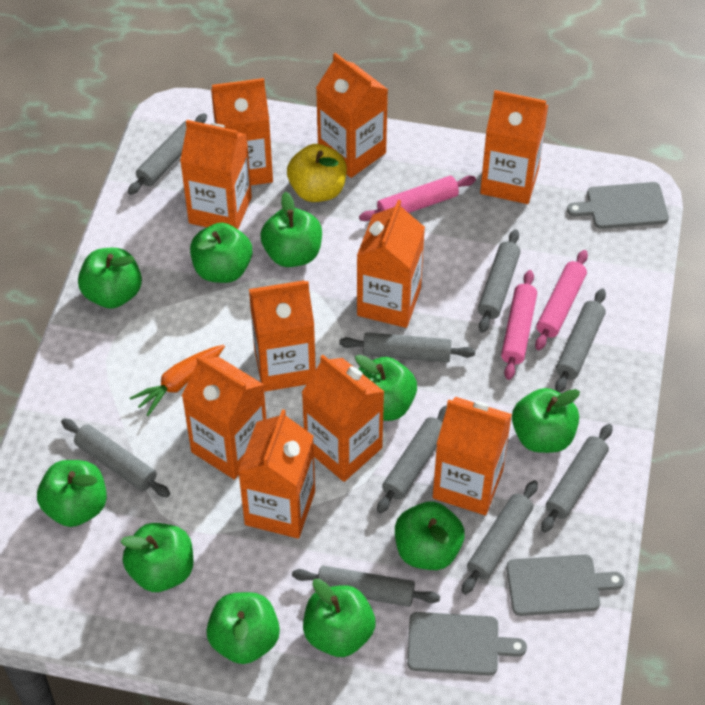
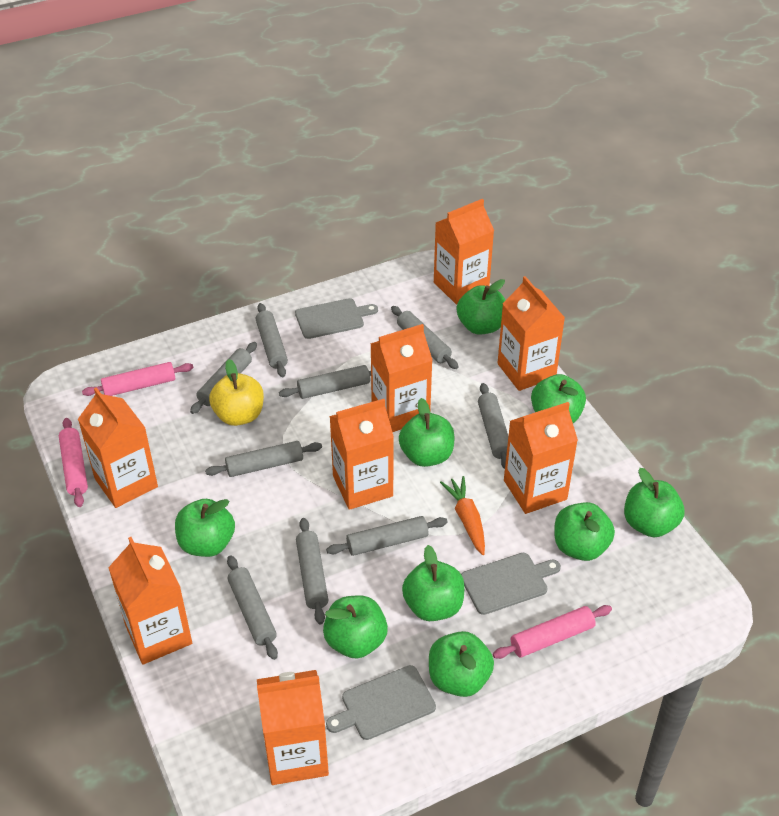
green apple: 10 -> 9
orange carton: 10 -> 8

